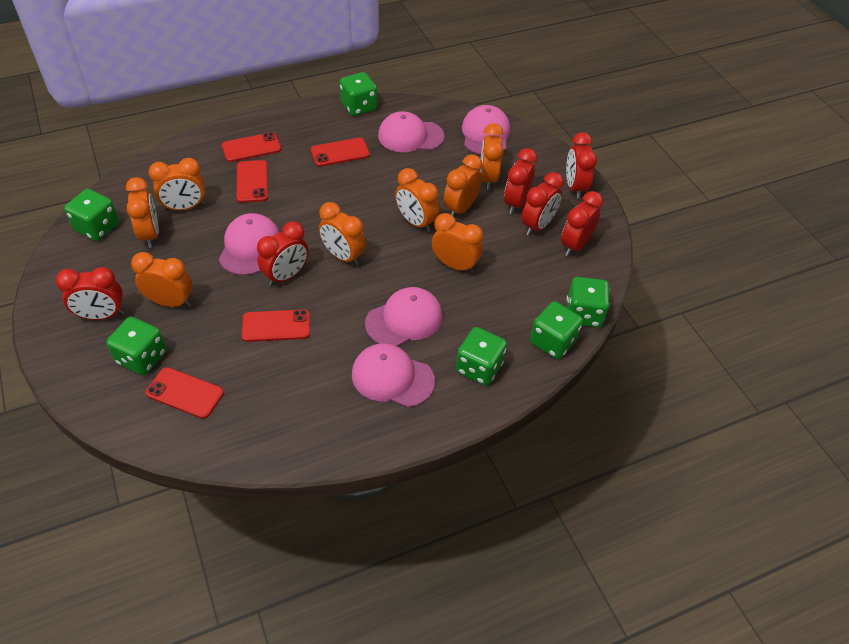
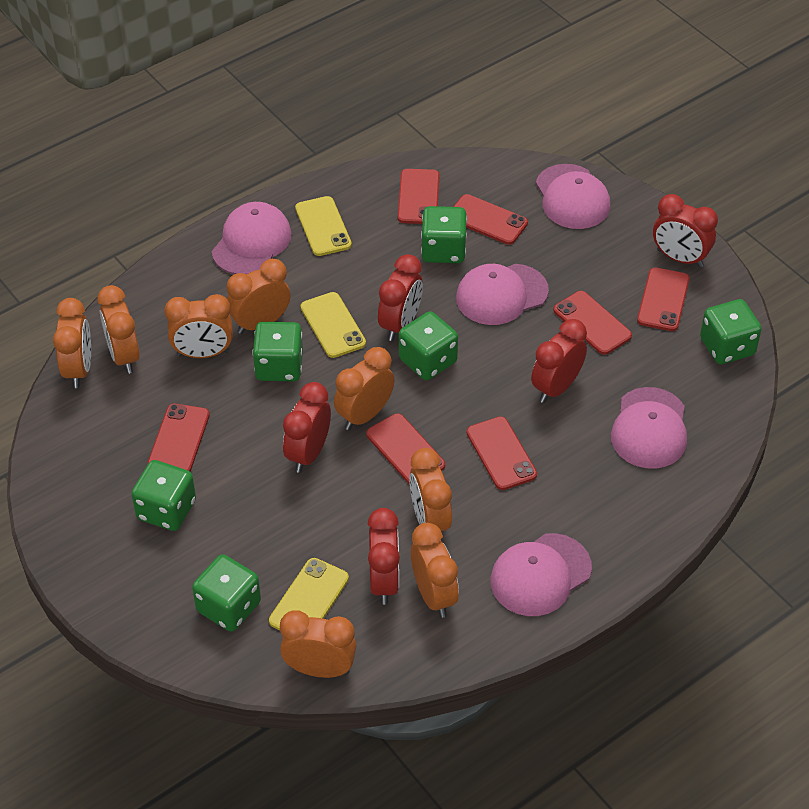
red clock: 6 -> 5
red phone: 5 -> 7
yellow phone: 0 -> 3

